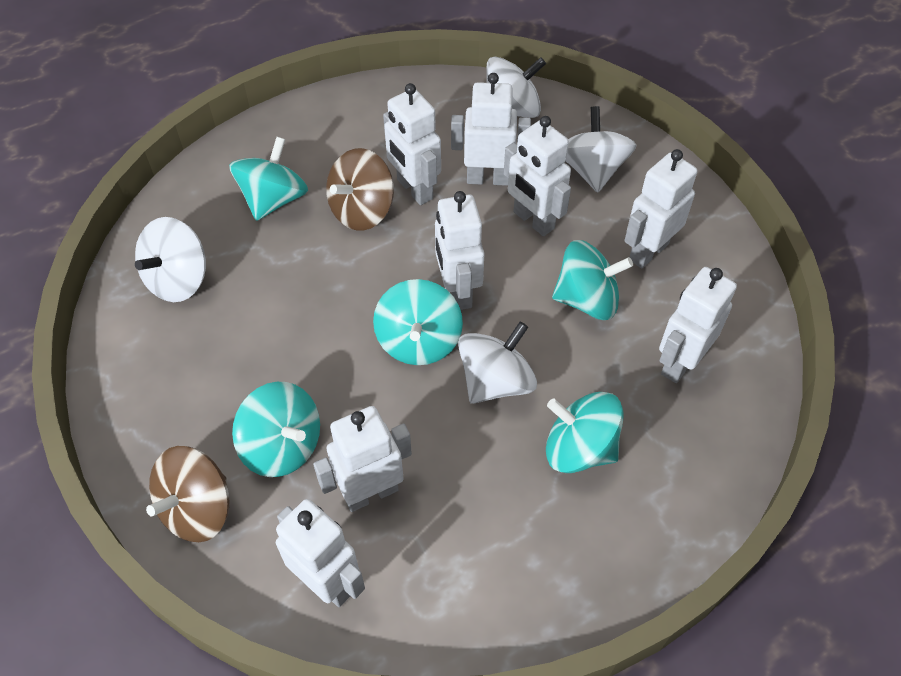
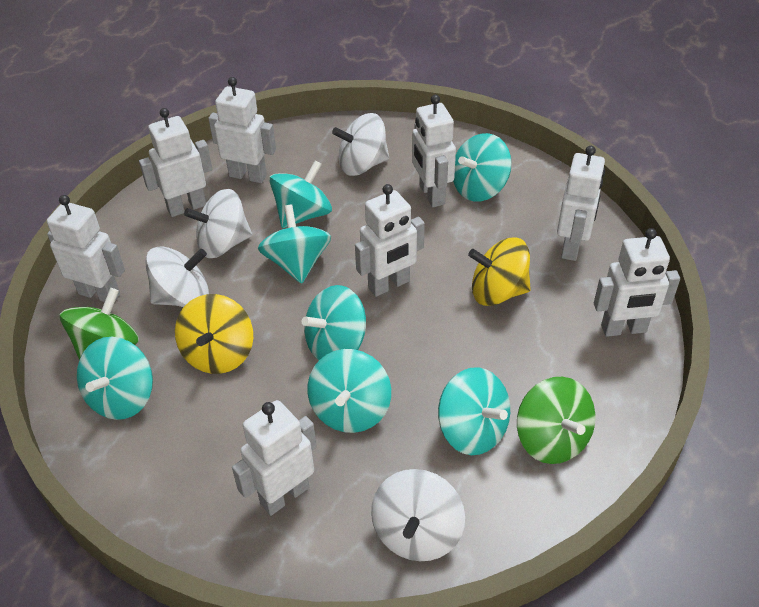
brown spinning top: 2 -> 0
green spinning top: 0 -> 2
turquoise spinning top: 5 -> 7
yellow spinning top: 0 -> 2

